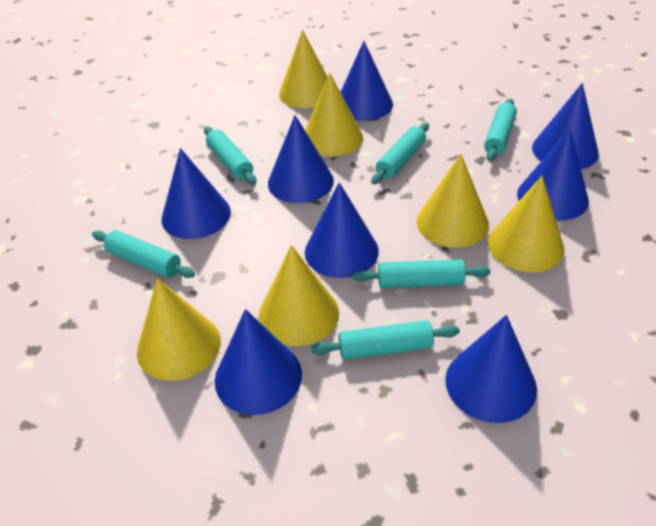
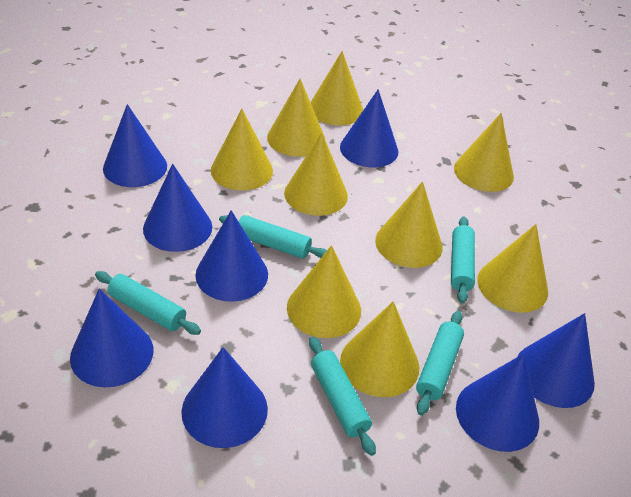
turquoise rolling pin: 6 -> 5
yellow cone: 6 -> 9

